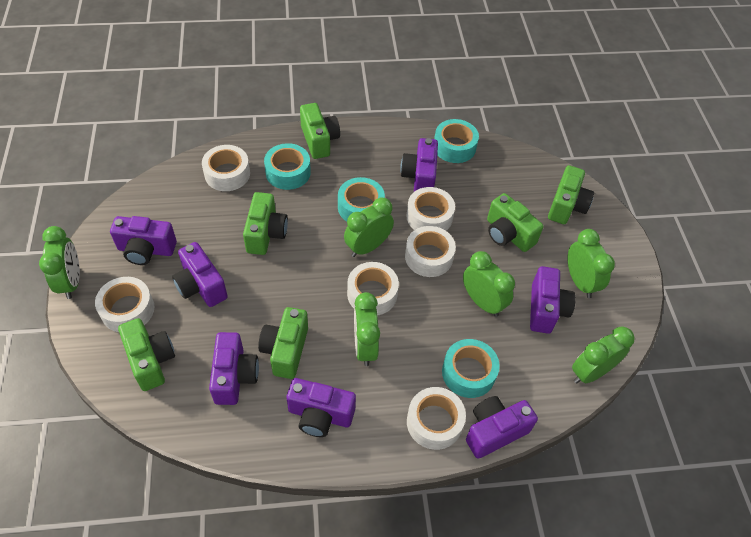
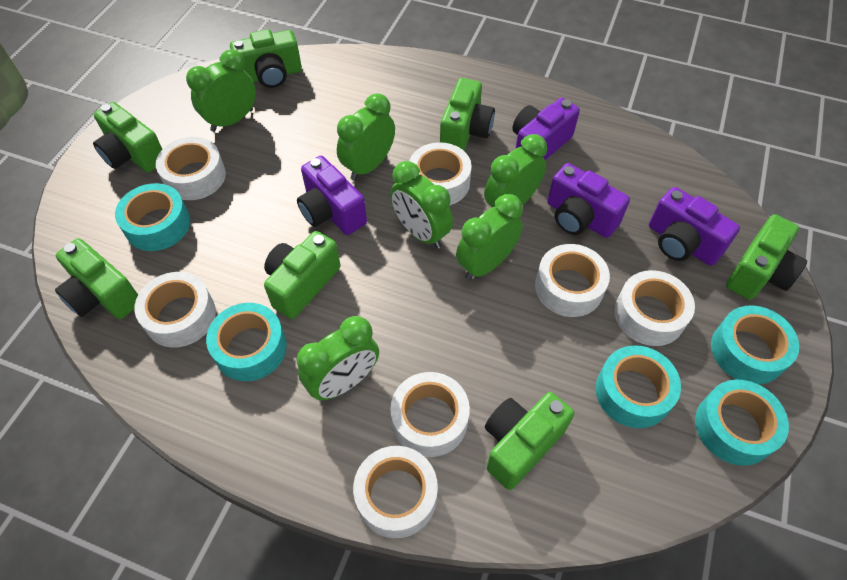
green camera: 6 -> 7
purple camera: 7 -> 4
turquoise tape: 4 -> 5
white tape: 6 -> 7

